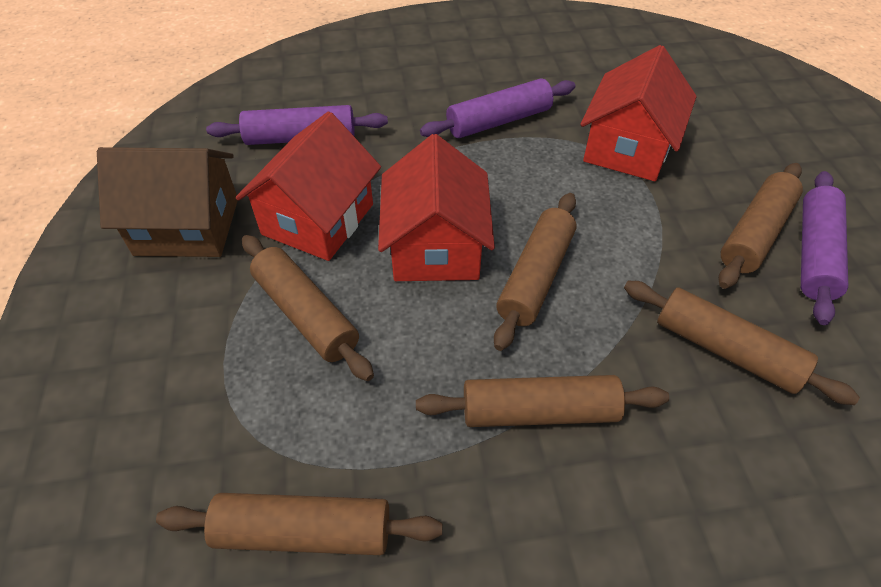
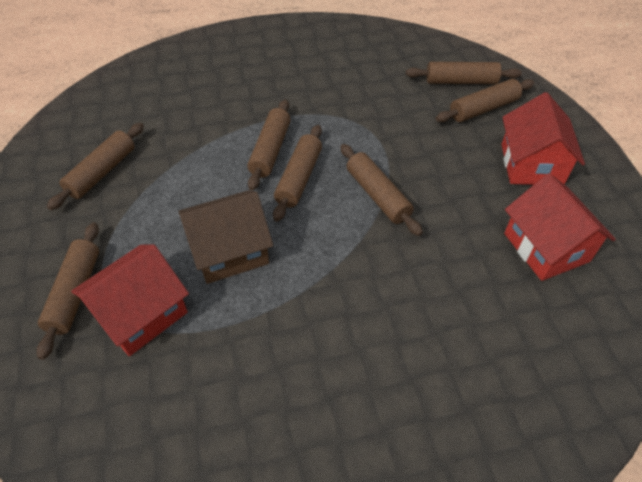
brown rolling pin: 6 -> 7
purple rolling pin: 3 -> 0

